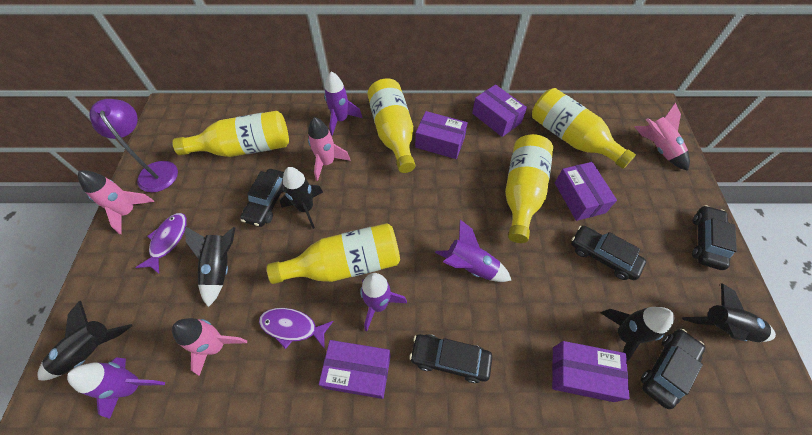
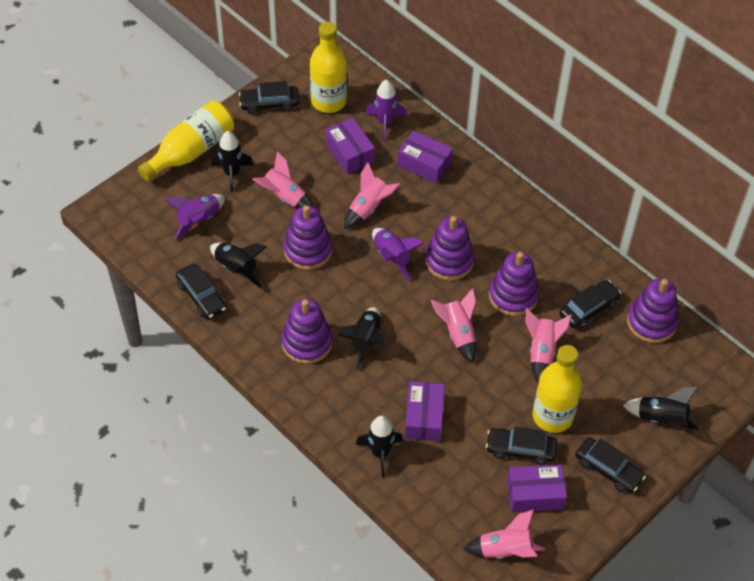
pink rocket: 4 -> 5
purple box: 5 -> 4
purple fish: 2 -> 0
purple lamp: 1 -> 0
purple rocket: 4 -> 3
purple stacking toy: 0 -> 5
yellow bottle: 5 -> 3

